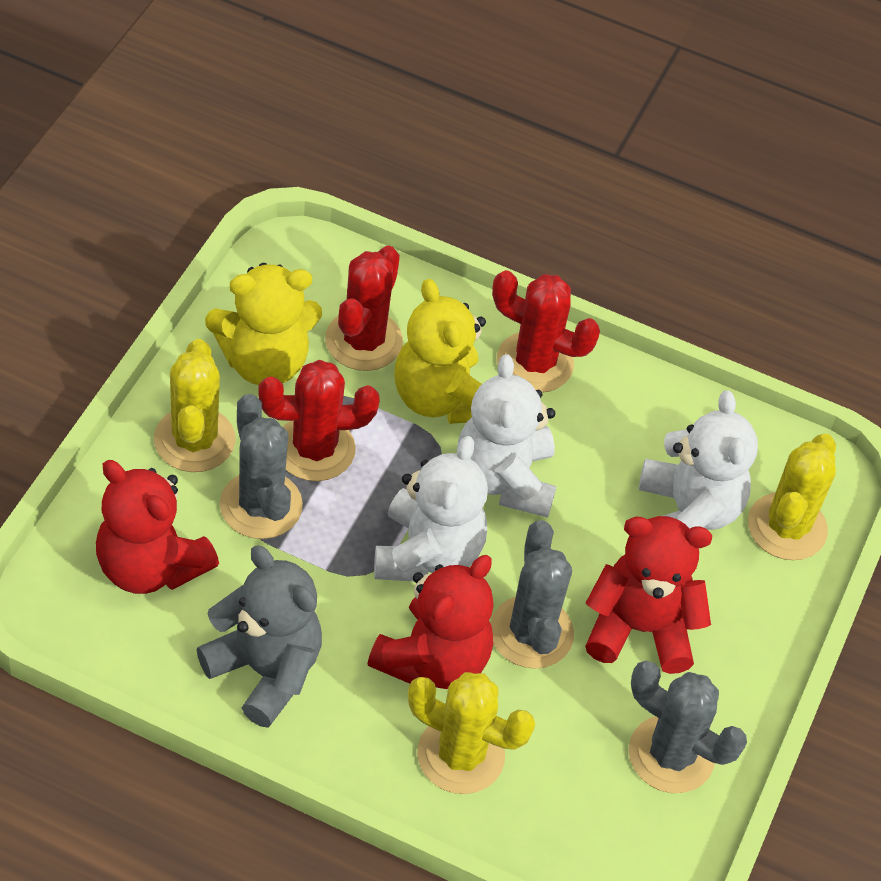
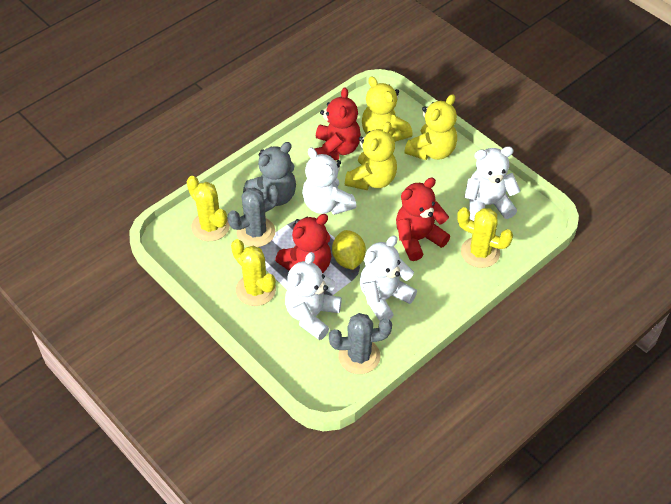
grey cactus: 3 -> 2
red cactus: 3 -> 0
white teddy bear: 3 -> 4
yellow lemon: 0 -> 1
yellow teddy bear: 2 -> 3

